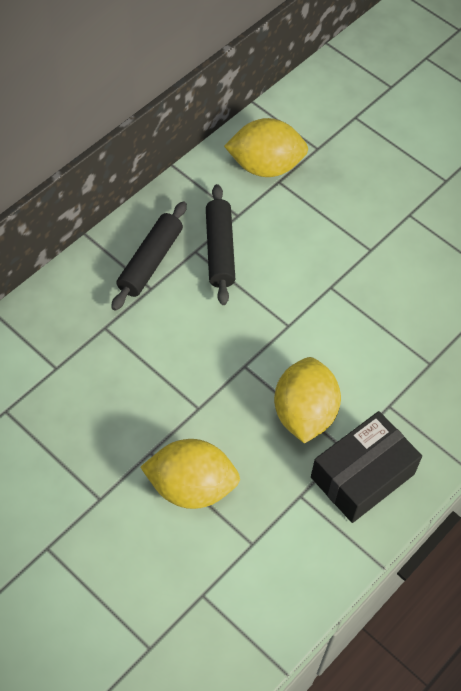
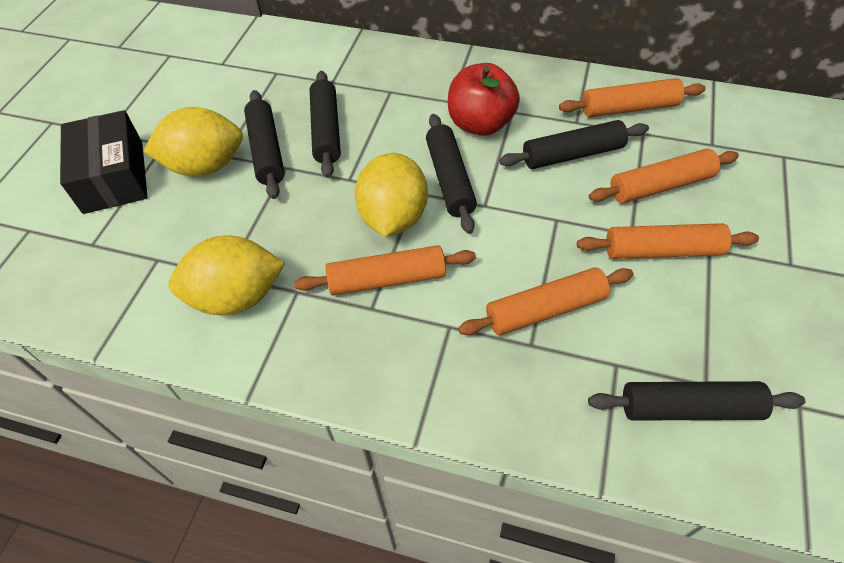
black rolling pin: 2 -> 5
orange rolling pin: 0 -> 5
red apple: 0 -> 1

